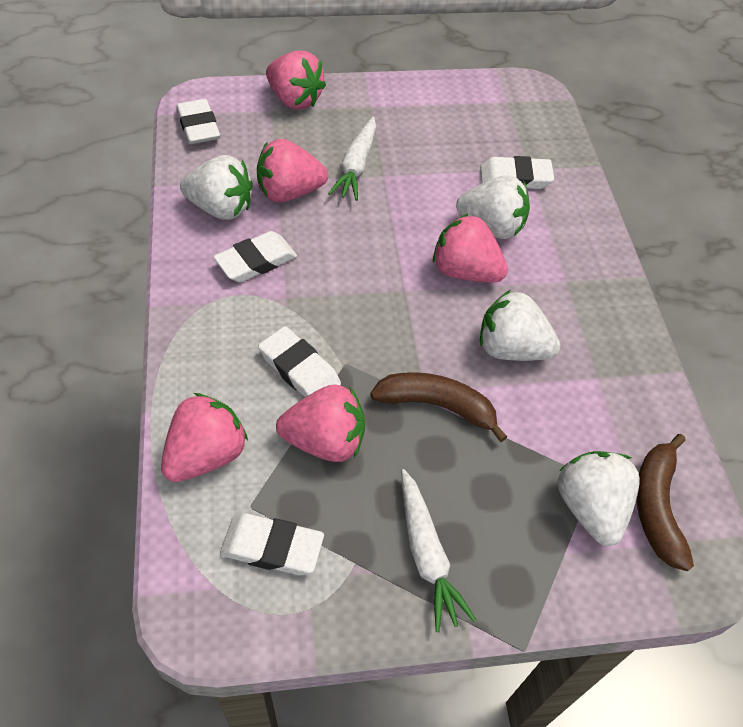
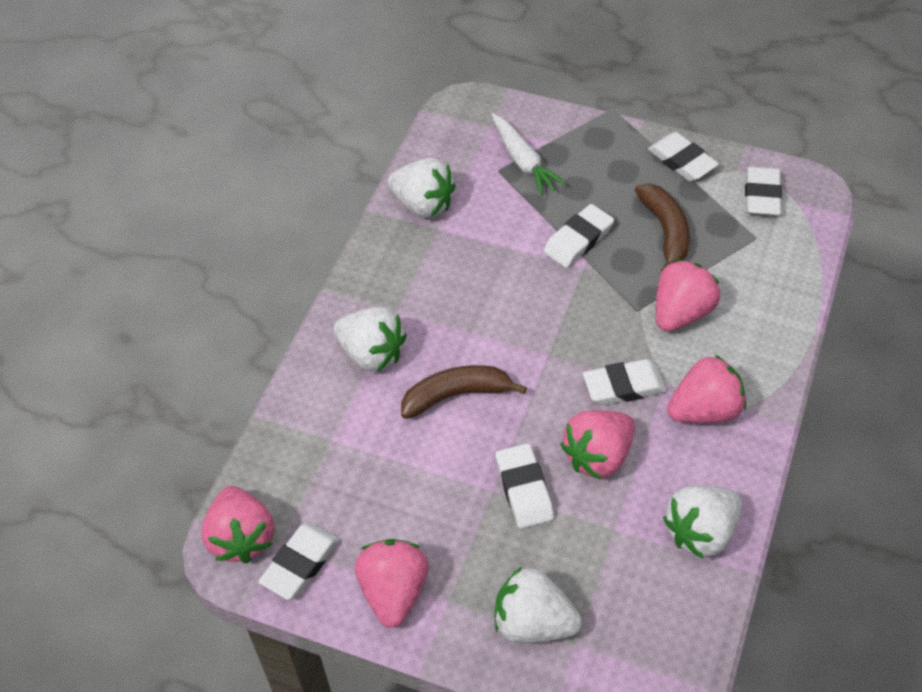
white carrot: 2 -> 1
white eraser: 5 -> 6

